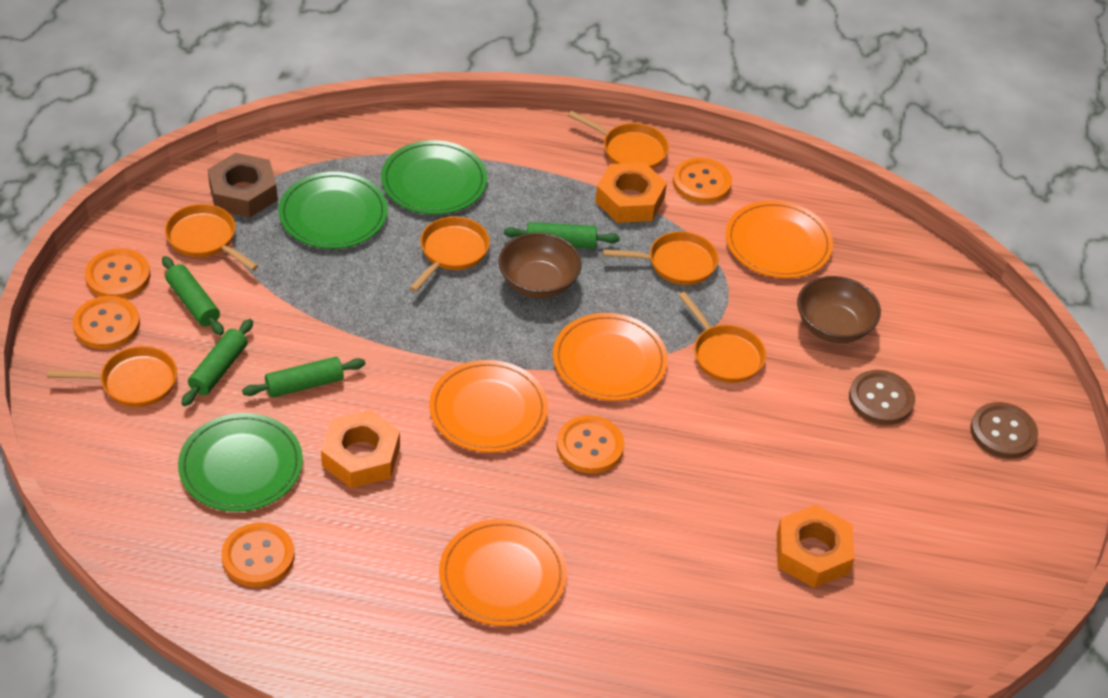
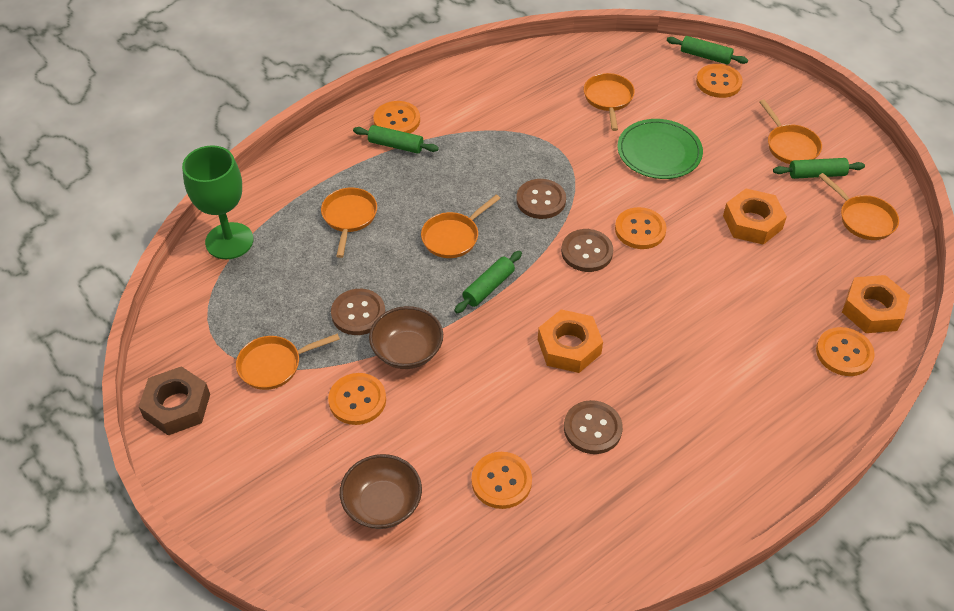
brown button: 2 -> 4
green goblet: 0 -> 1
green plate: 3 -> 1
orange button: 5 -> 6
orange plate: 4 -> 0

